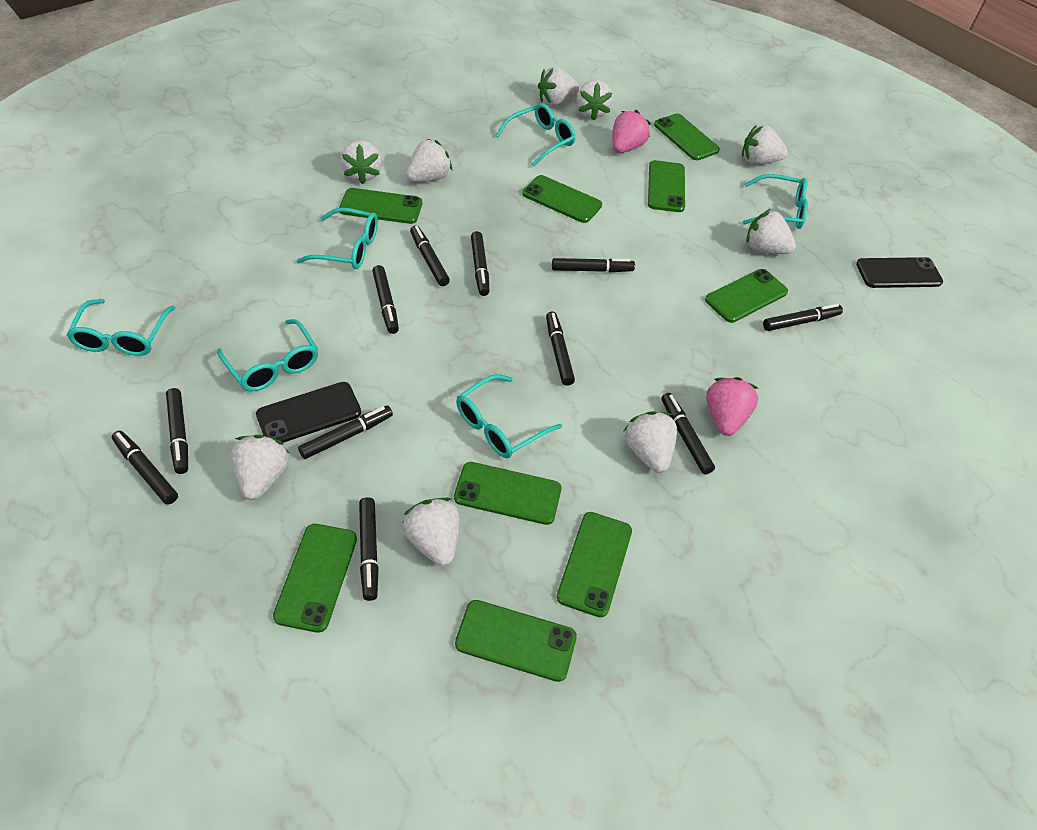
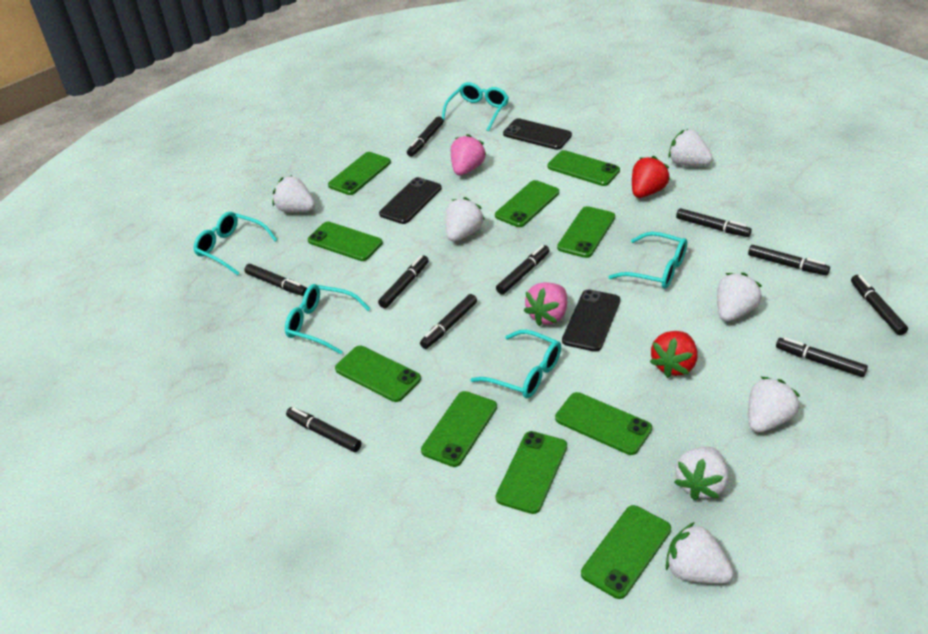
black marker: 11 -> 10
black phone: 2 -> 3
green phone: 9 -> 10
red strawberry: 0 -> 2
turquoise glasses: 6 -> 5
white strawberry: 9 -> 7

